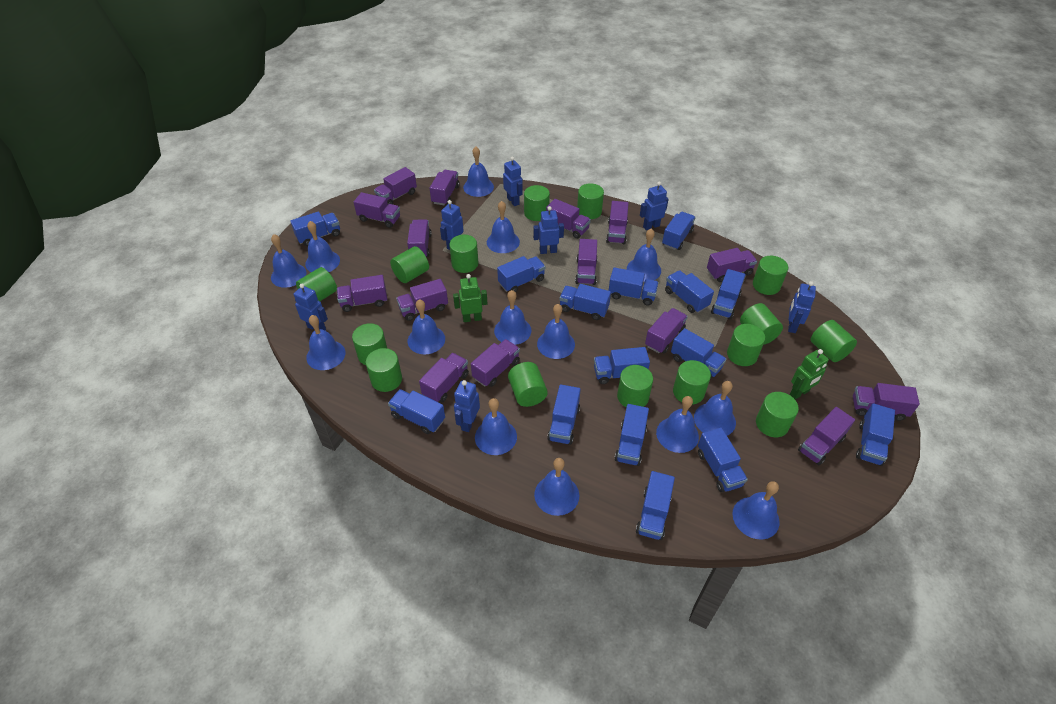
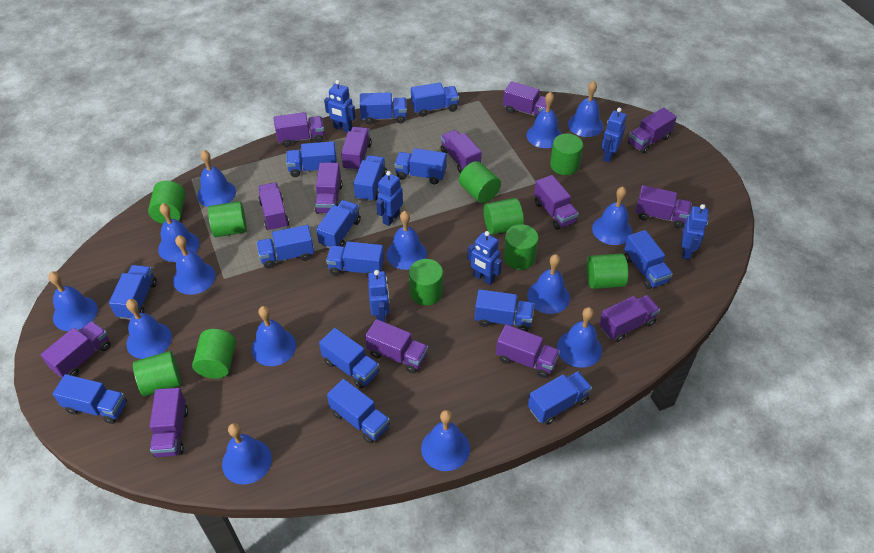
blue robot: 7 -> 6
green cylinder: 15 -> 10
green robot: 2 -> 0
purple truck: 15 -> 14

